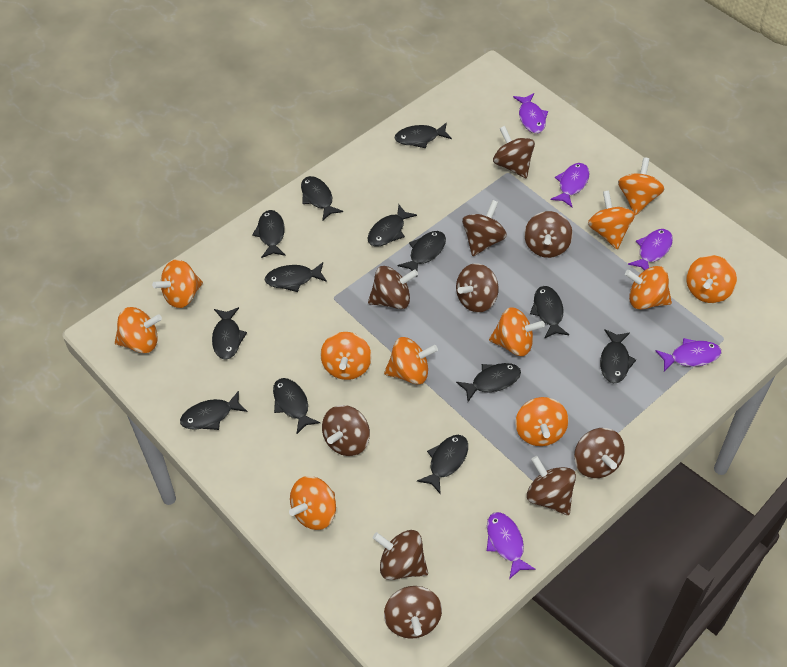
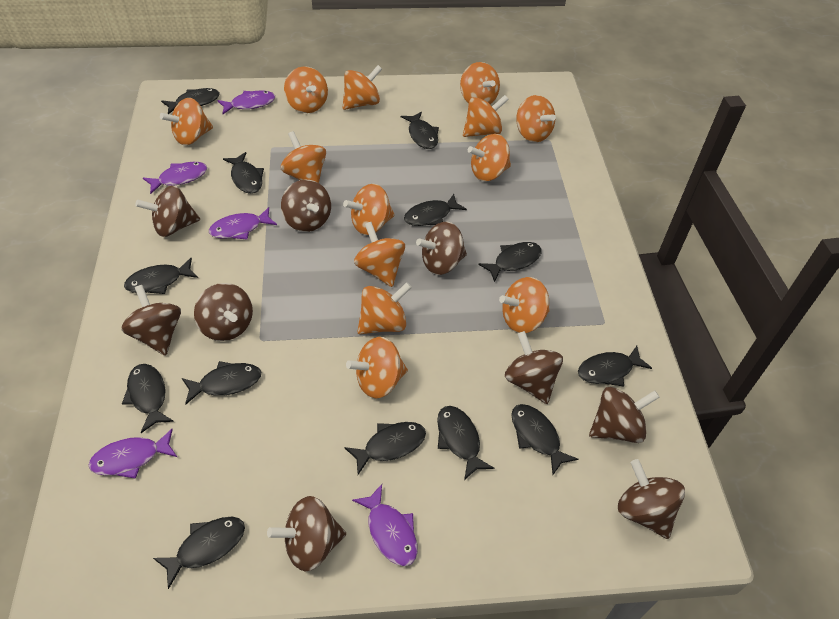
brown spinning top: 10 -> 9
orange spinning top: 11 -> 13

